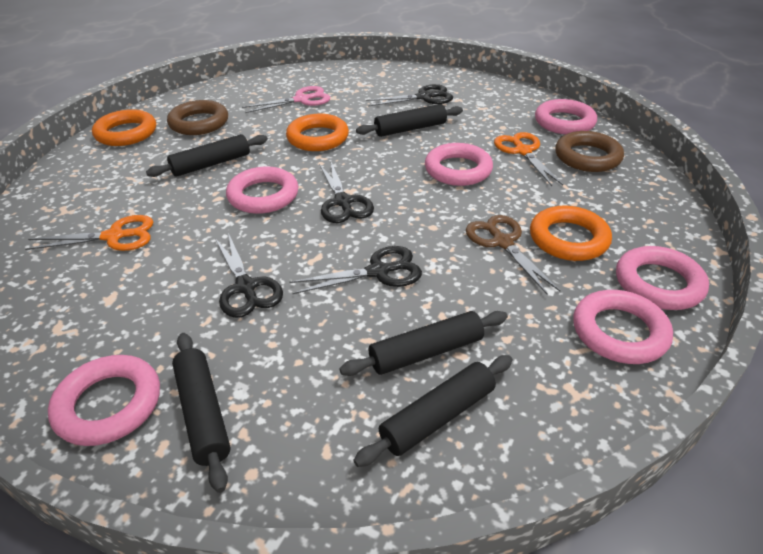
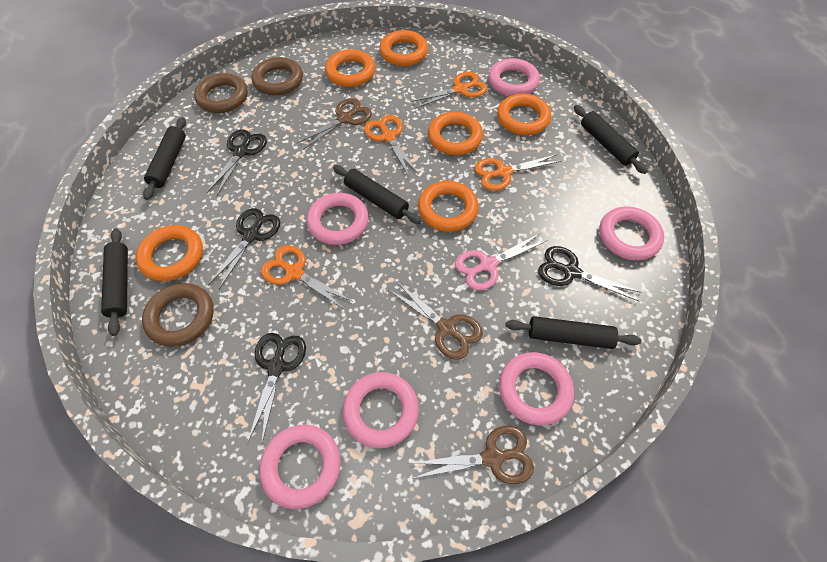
brown ring: 2 -> 3
brown scissors: 1 -> 3
orange ring: 3 -> 6
orange scissors: 2 -> 4

